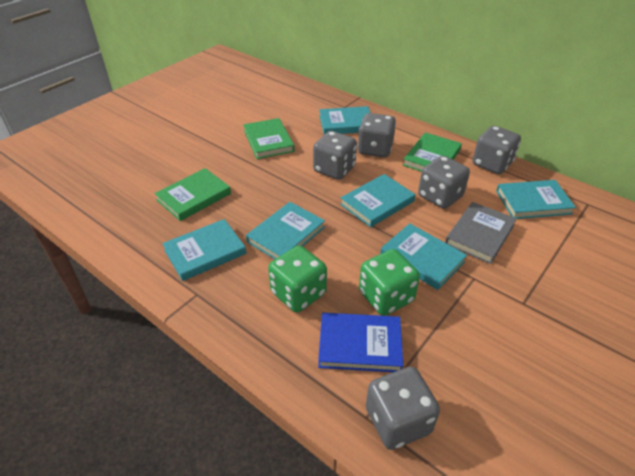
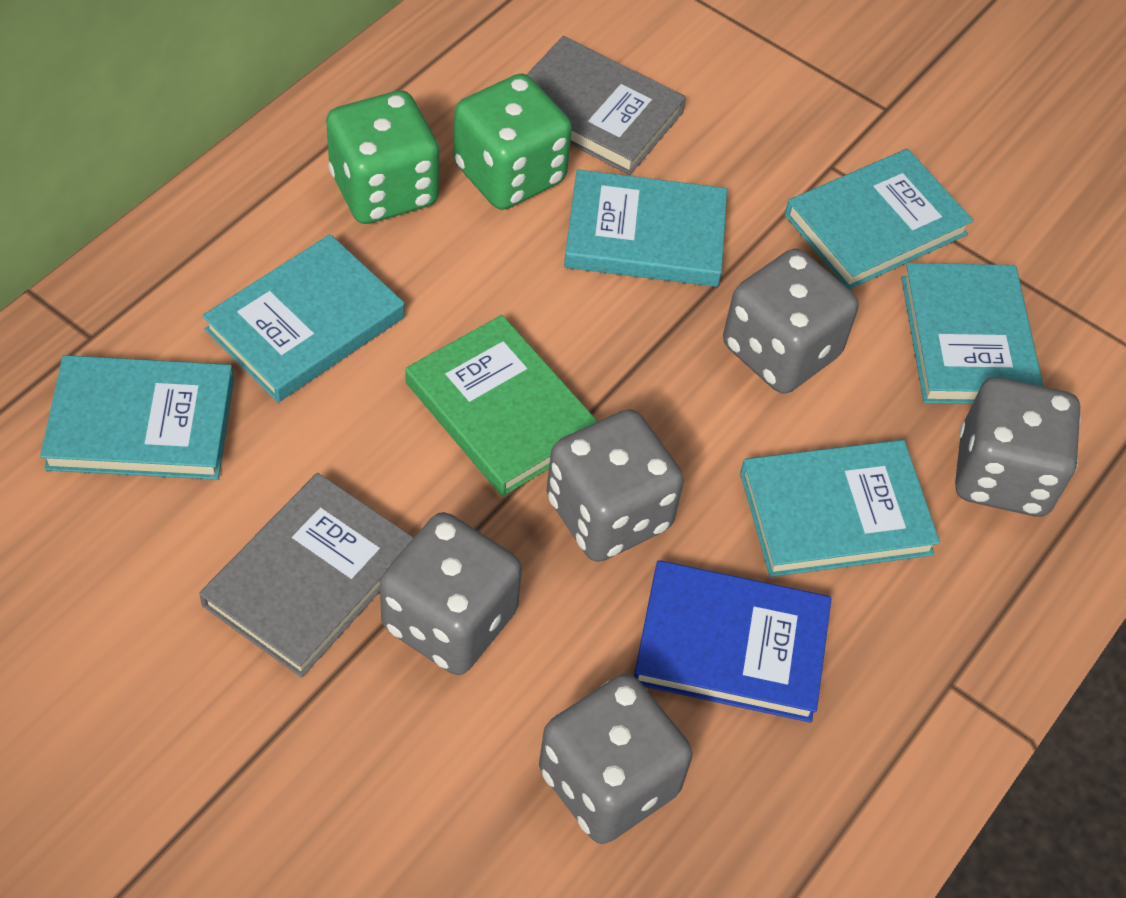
green book: 3 -> 1
grey book: 1 -> 2

